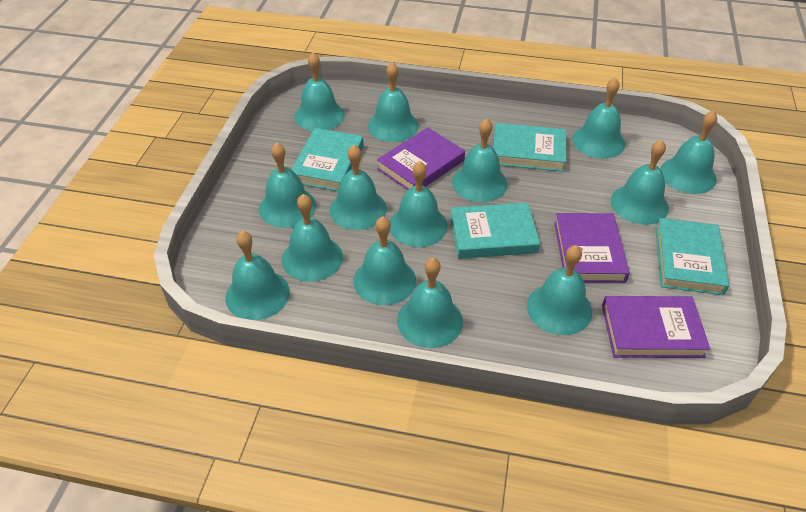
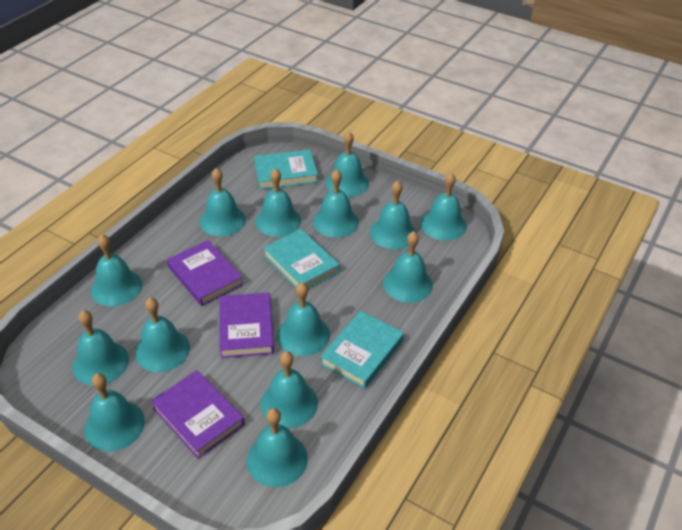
turquoise book: 4 -> 3

